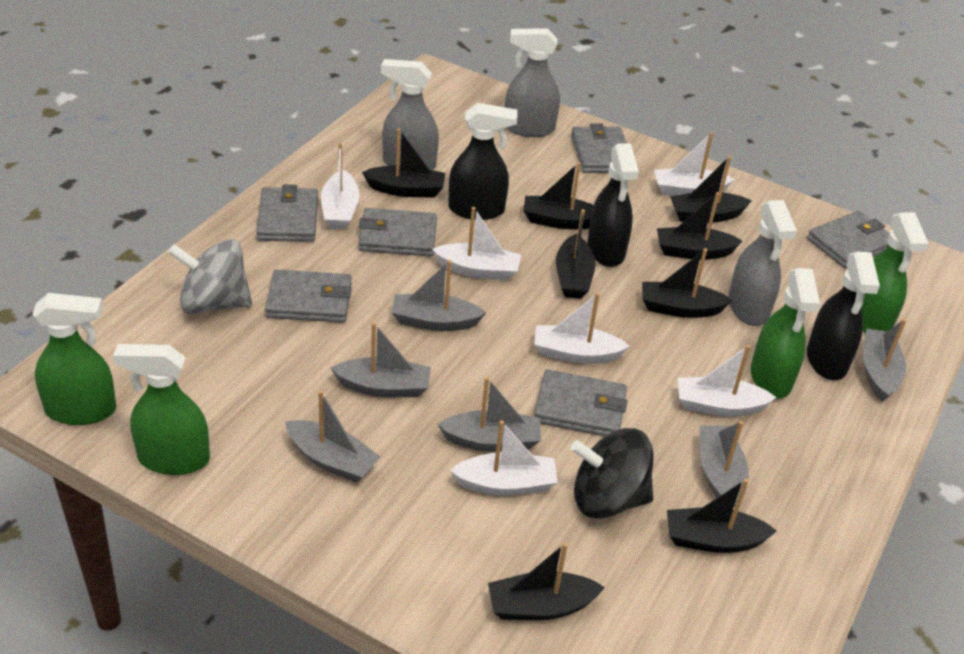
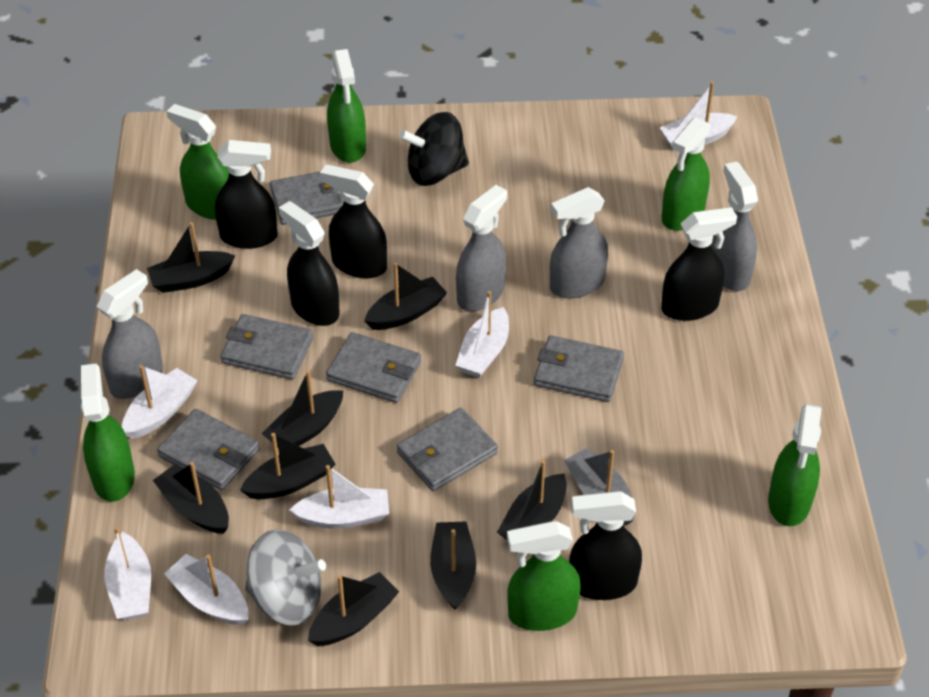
black spray bottle: 3 -> 5
green spray bottle: 4 -> 6
grey boat: 6 -> 1
grey spray bottle: 3 -> 4

